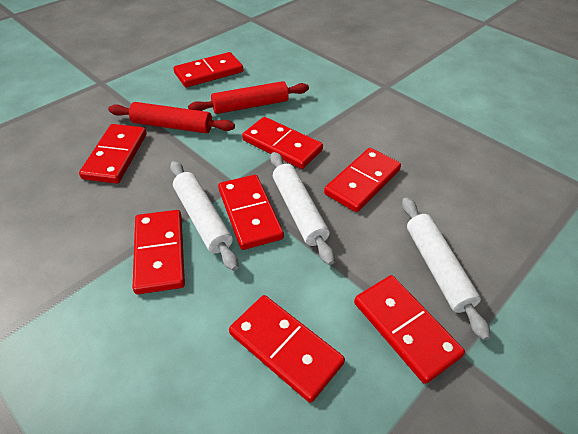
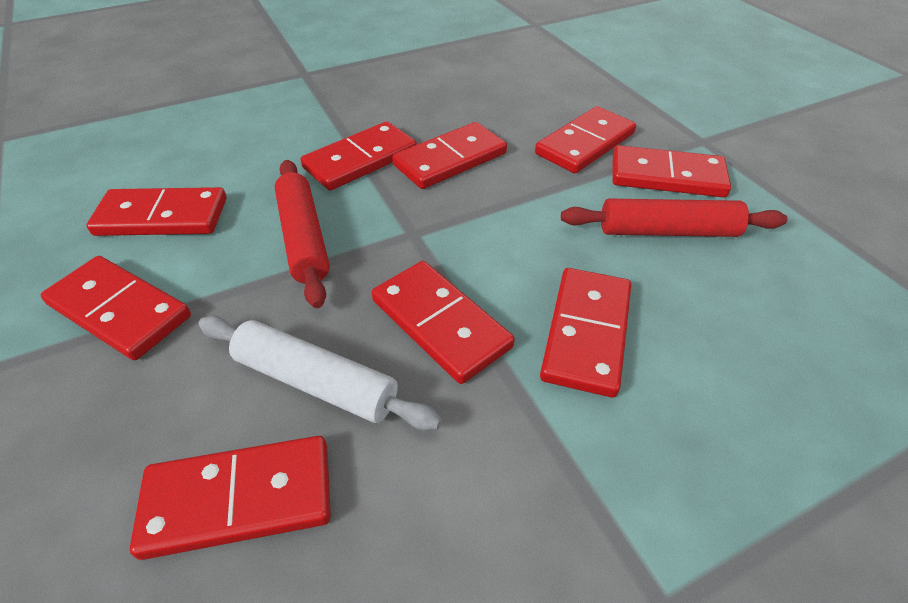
red domino: 8 -> 9
white rolling pin: 3 -> 1

